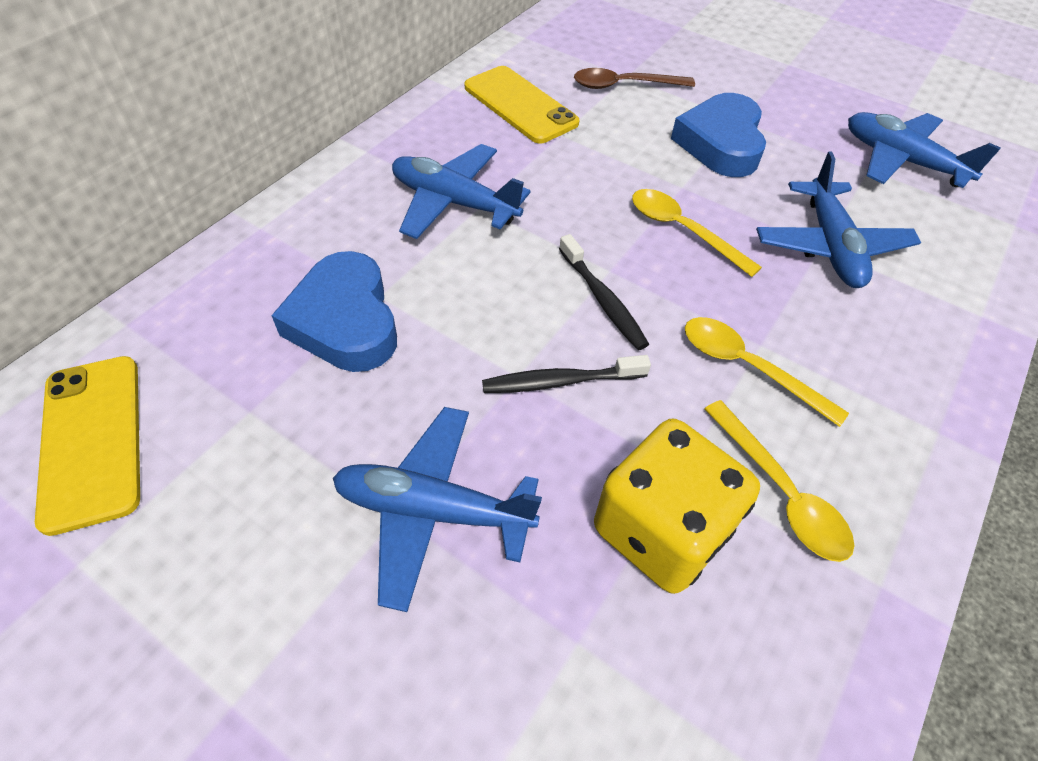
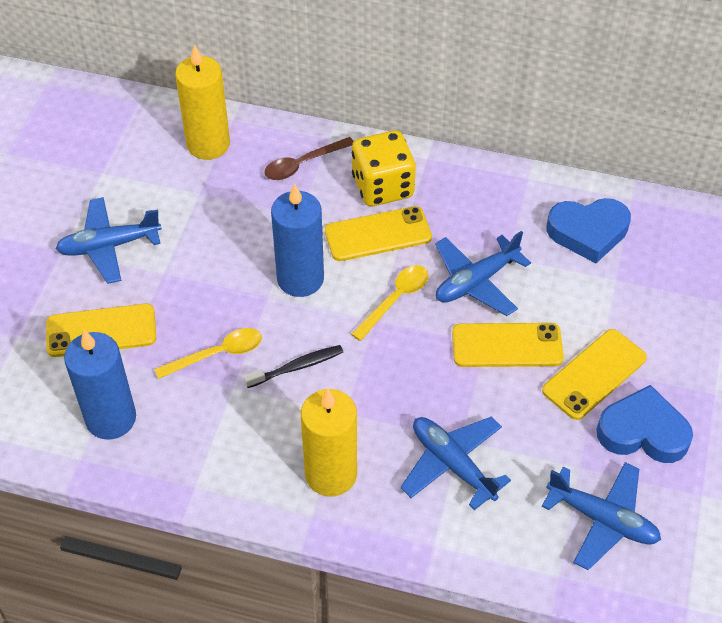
black toothbrush: 2 -> 1
blue candle: 0 -> 2
yellow candle: 0 -> 2
yellow phone: 2 -> 4
yellow spoon: 3 -> 2

